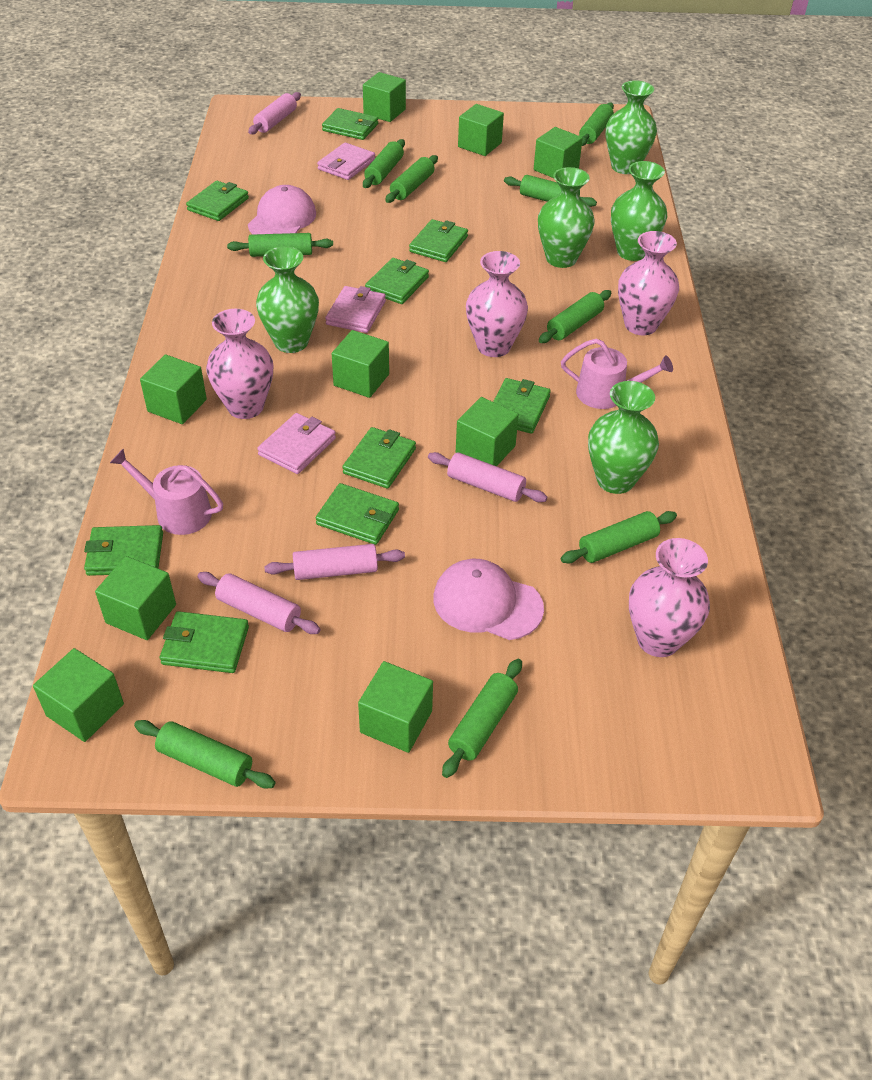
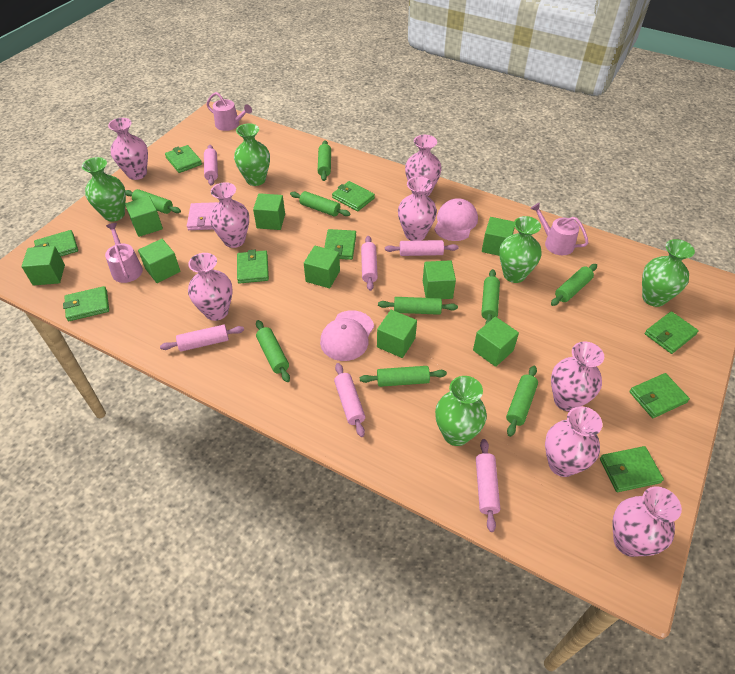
pink rolling pin: 4 -> 6
pink vase: 4 -> 8
pink wallet: 3 -> 1
pink watering can: 2 -> 3

